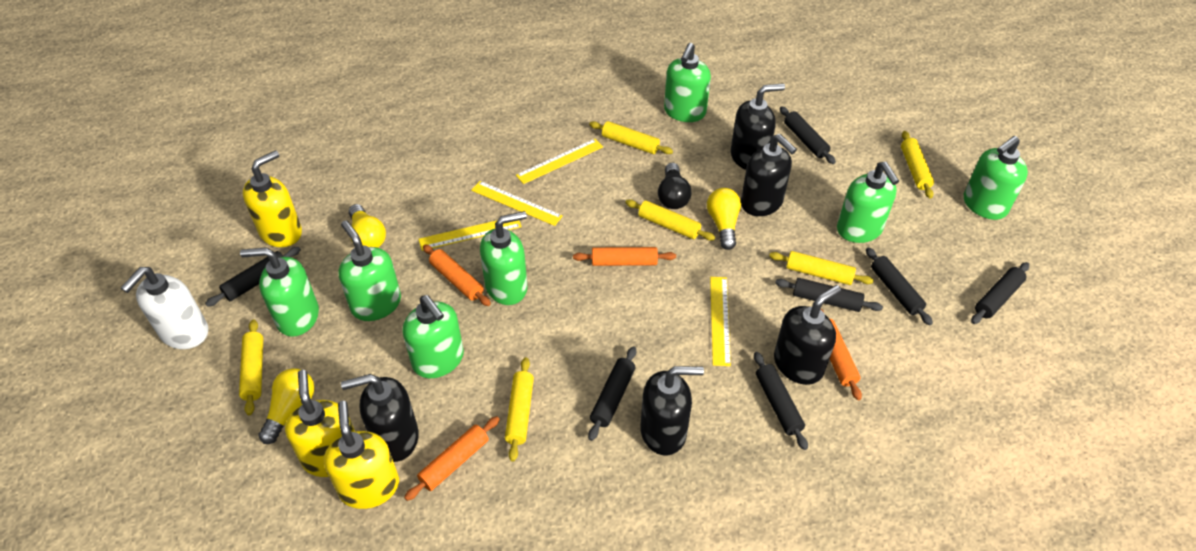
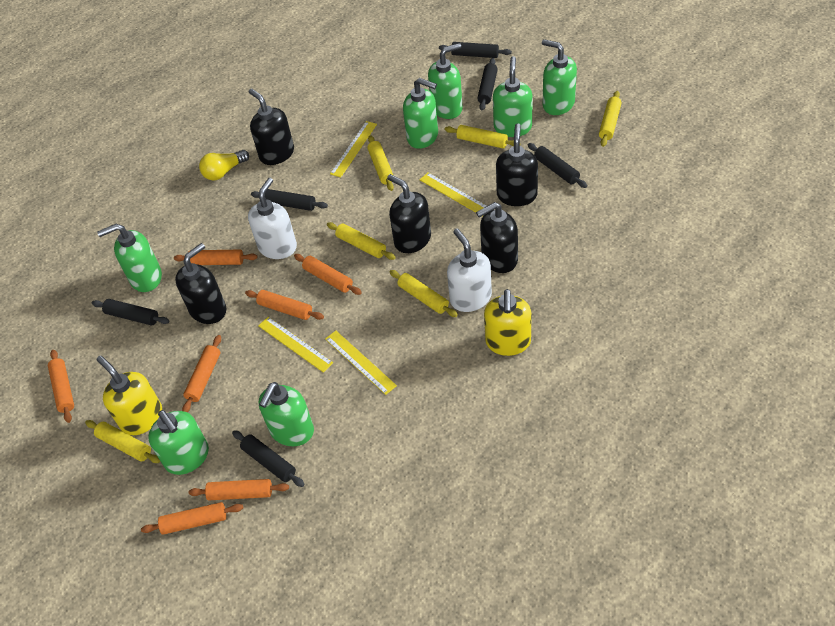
black light bulb: 1 -> 0
black rolling pin: 7 -> 6
orange rolling pin: 4 -> 7
white soap dispenser: 1 -> 2
yellow light bulb: 3 -> 1
yellow soap dispenser: 3 -> 2

